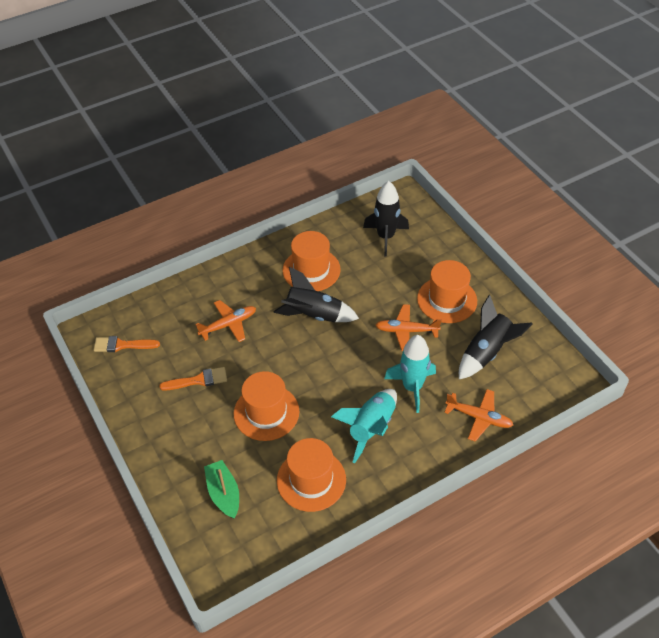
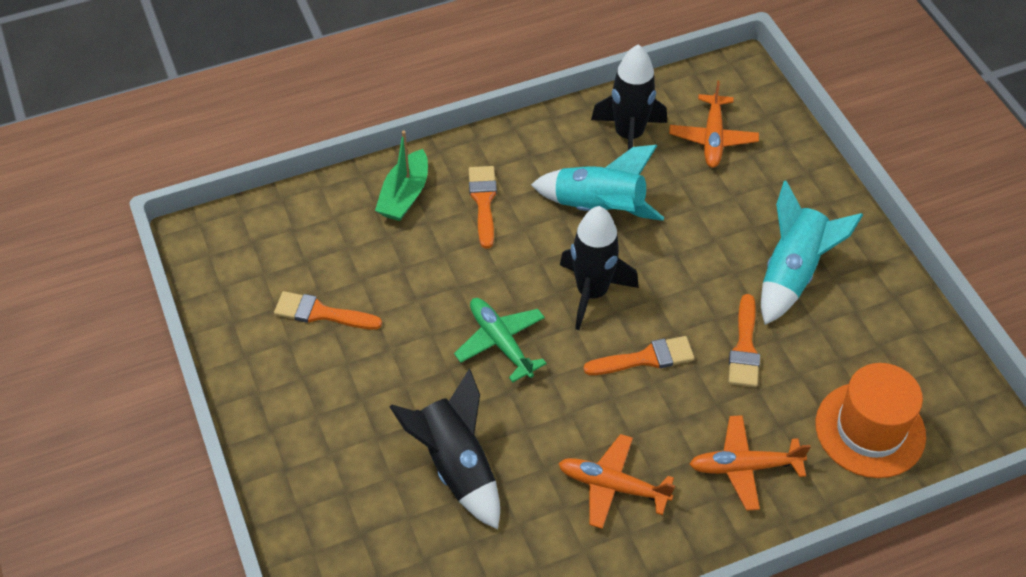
green plane: 0 -> 1
orange brush: 2 -> 4
orange hat: 4 -> 1

